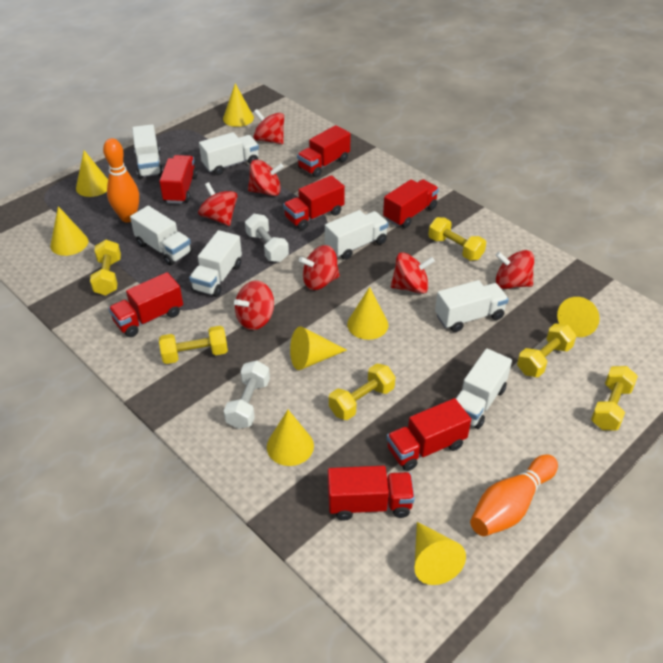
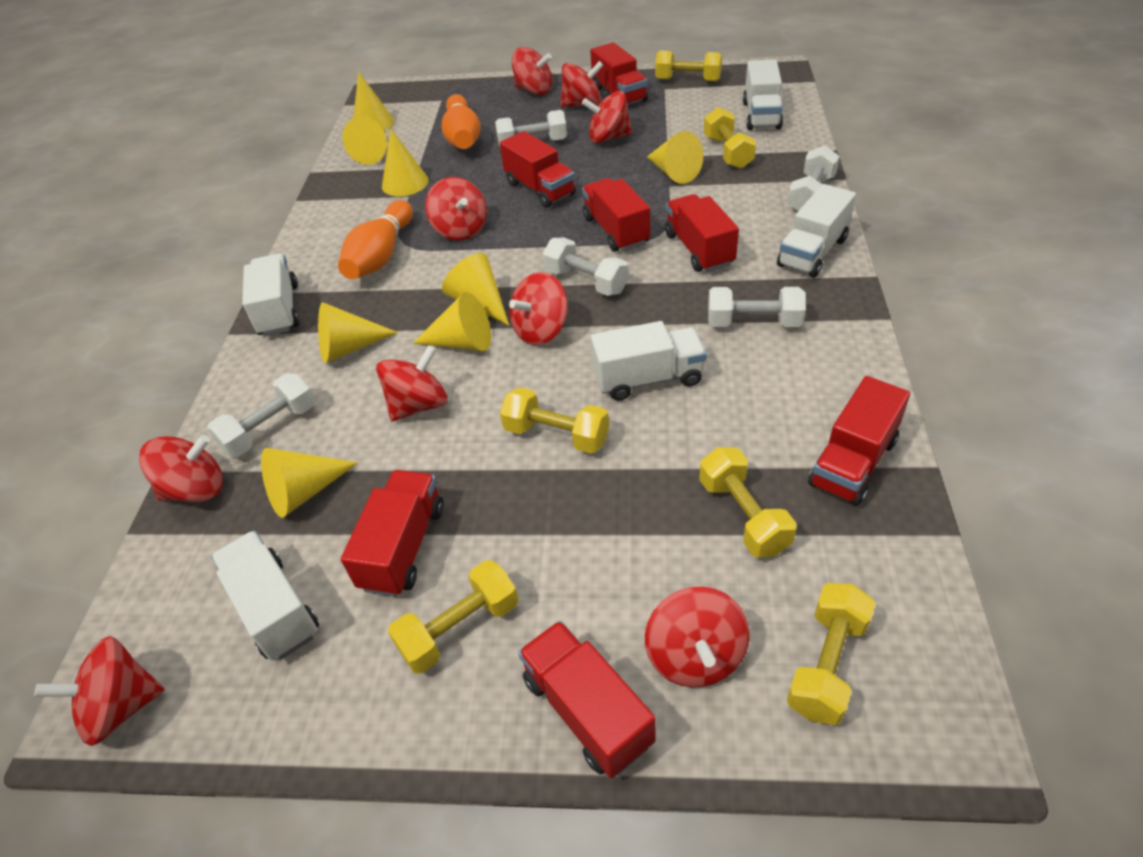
red spinning top: 7 -> 9
white dumbbell: 2 -> 5
white truck: 7 -> 5

